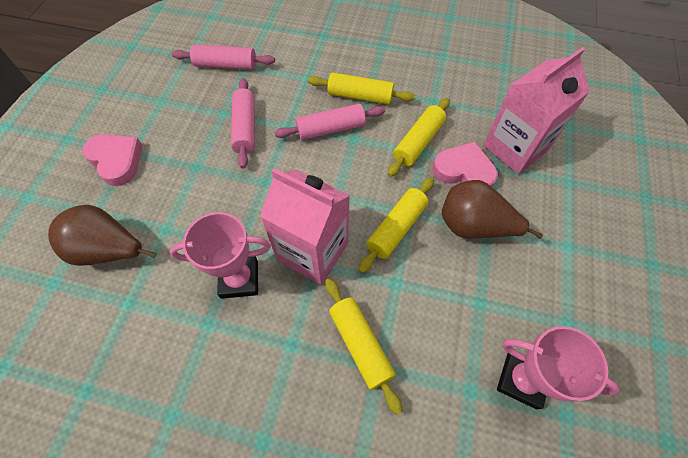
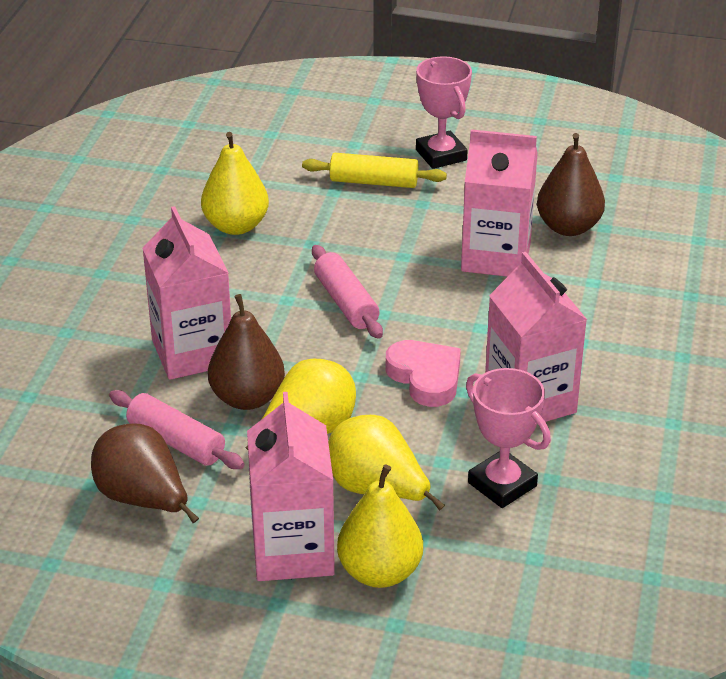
brown pear: 2 -> 3
pink carton: 2 -> 4
pink heart: 2 -> 1
pink rolling pin: 3 -> 2
yellow pear: 0 -> 4
yellow rolling pin: 4 -> 1

